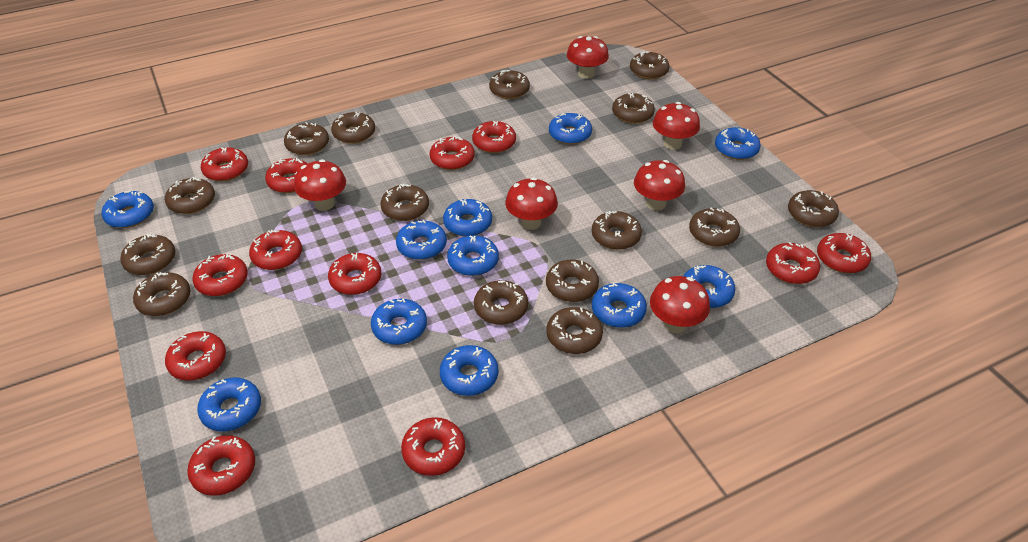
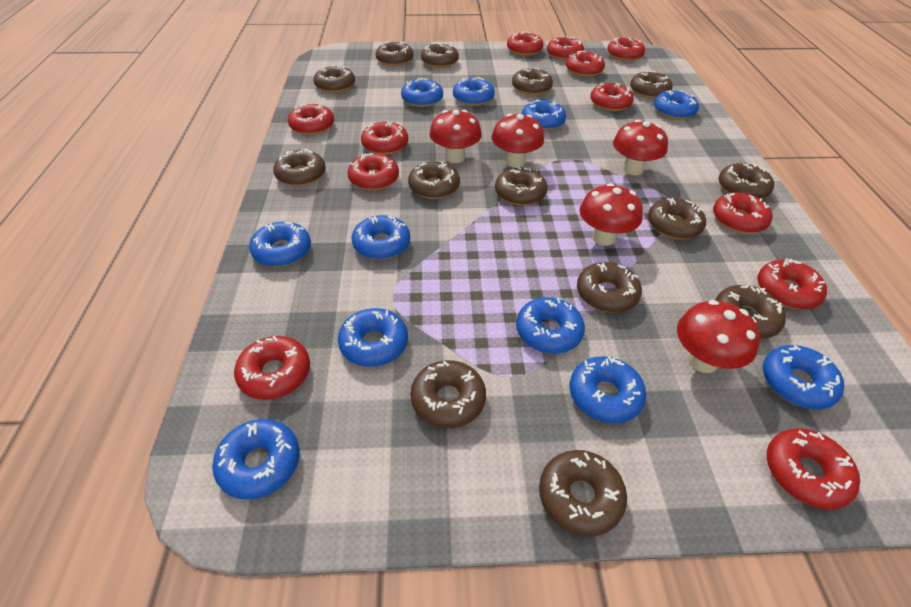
brown donut: 15 -> 14
red mushroom: 6 -> 5

